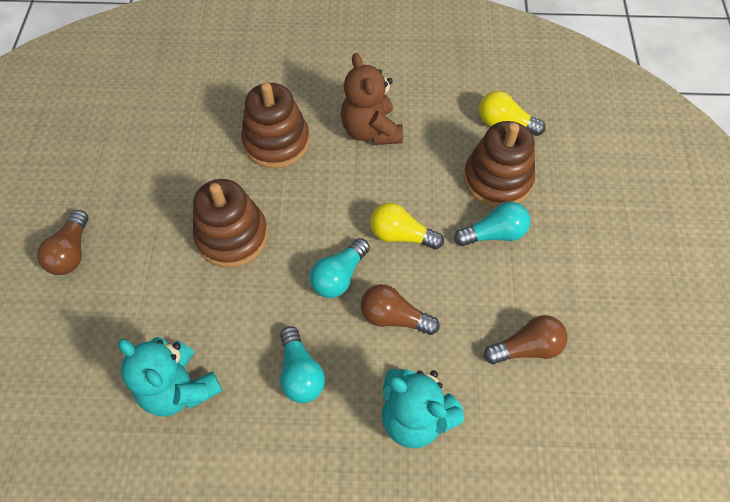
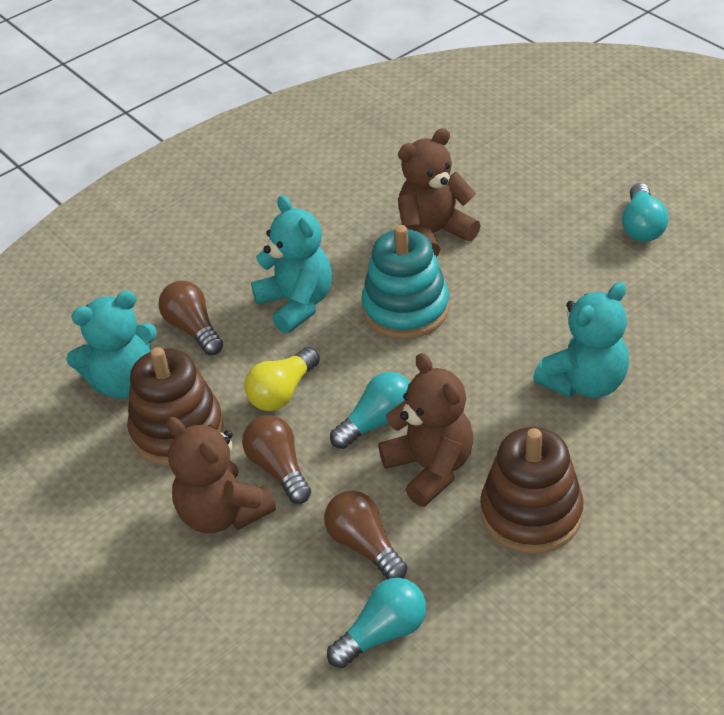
brown stacking toy: 3 -> 2
brown teddy bear: 1 -> 3
turquoise stacking toy: 0 -> 1
turquoise teddy bear: 2 -> 3
yellow light bulb: 2 -> 1

